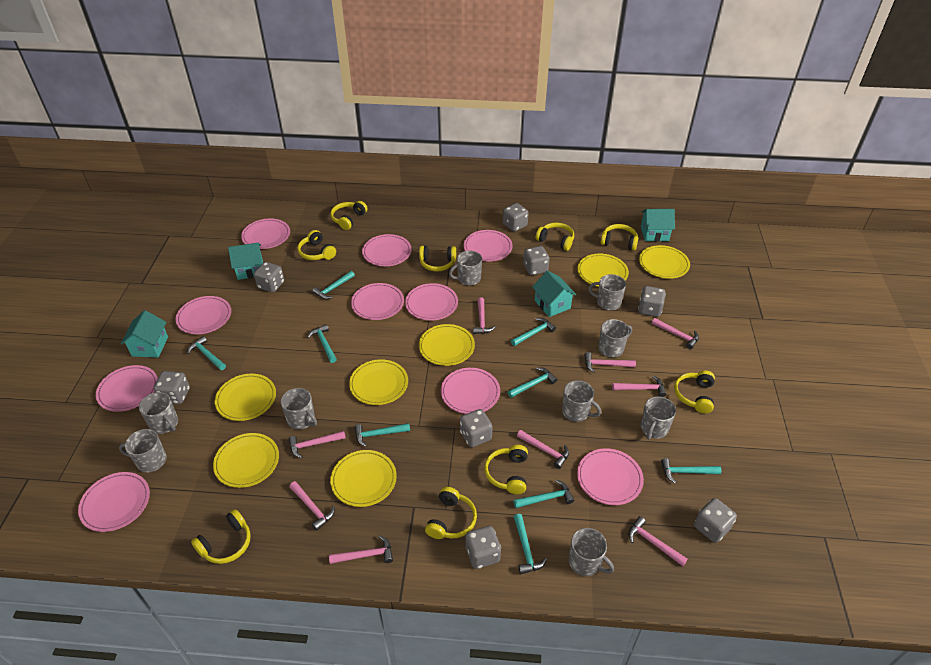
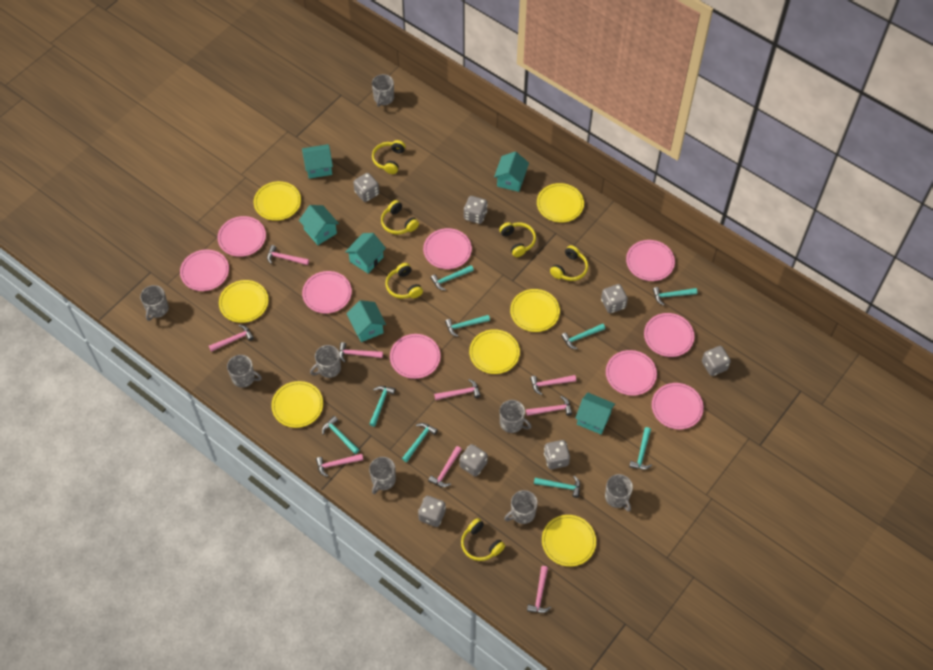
grey dice: 8 -> 7
grey mug: 9 -> 8
pink plate: 10 -> 9
turquoise house: 4 -> 6
yellow headphones: 9 -> 6

